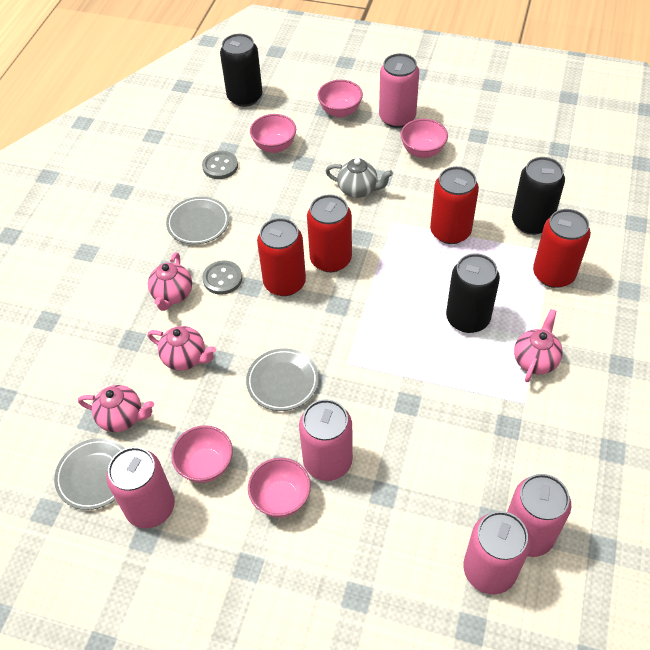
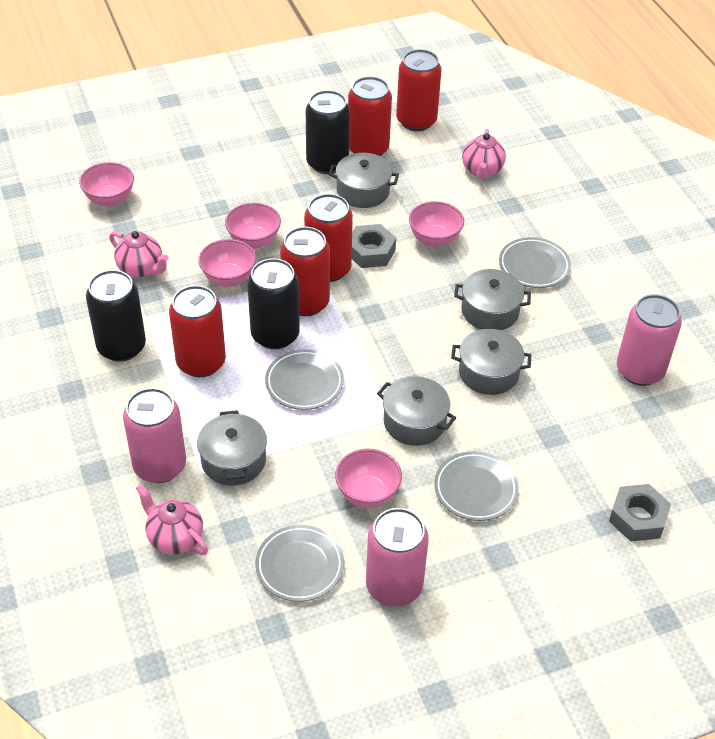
grey button: 2 -> 0
grey nut: 0 -> 2
grey plate: 3 -> 4
grey pot: 0 -> 5
grey teapot: 1 -> 0
pink can: 5 -> 3
pink teapot: 4 -> 3
red can: 4 -> 5

